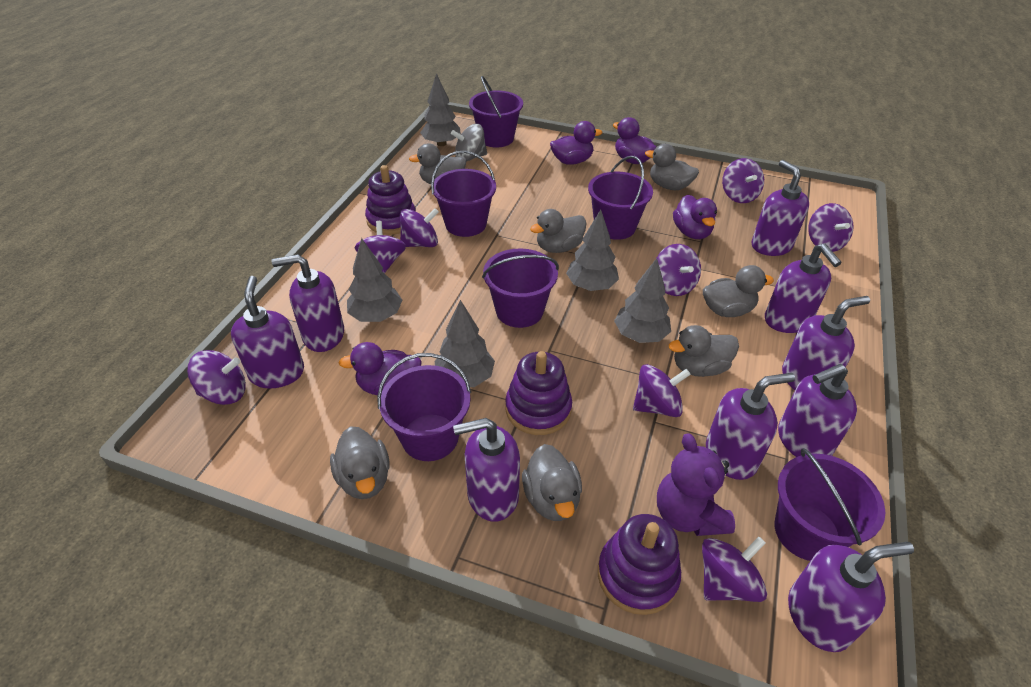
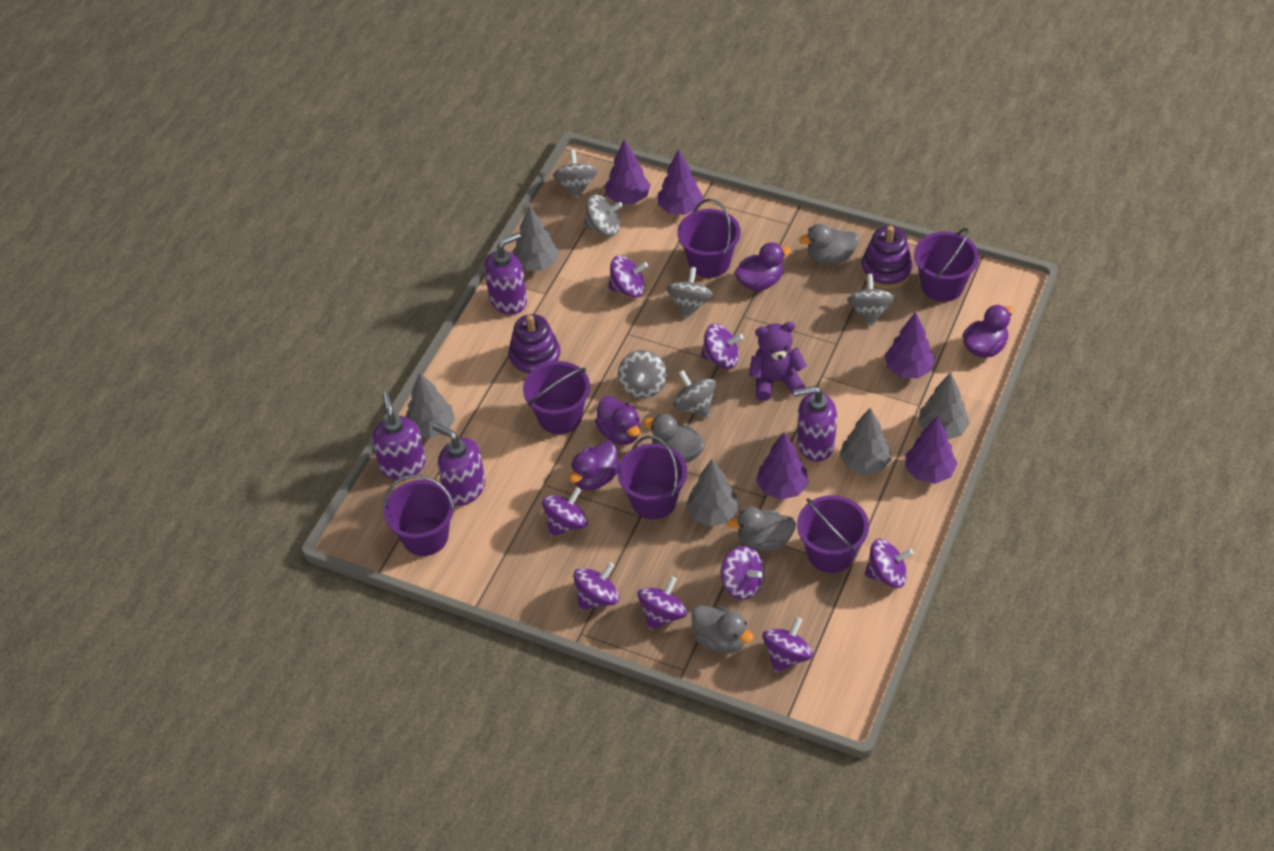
grey duck: 7 -> 4
grey spinning top: 1 -> 6
purple soap dispenser: 9 -> 4
purple stacking toy: 3 -> 2
purple tree: 0 -> 5

